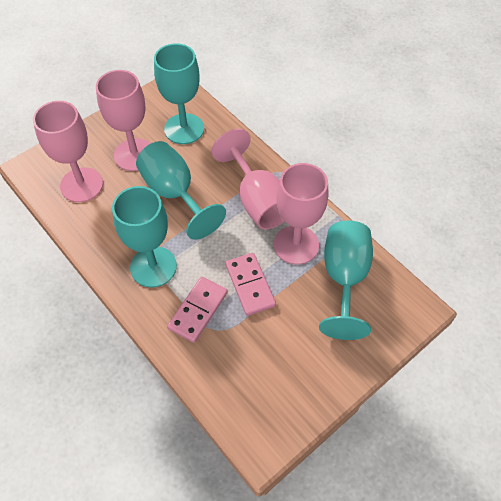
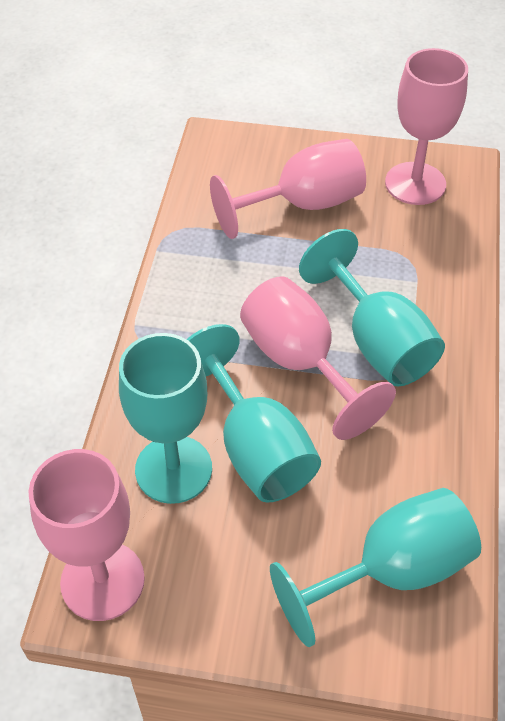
pink domino: 2 -> 0

